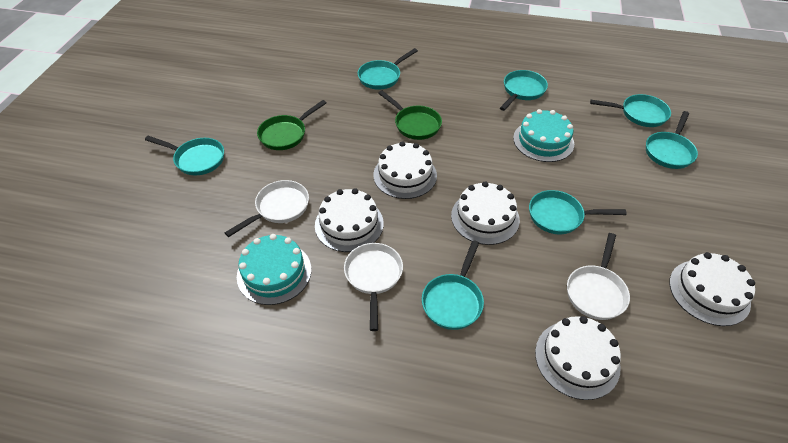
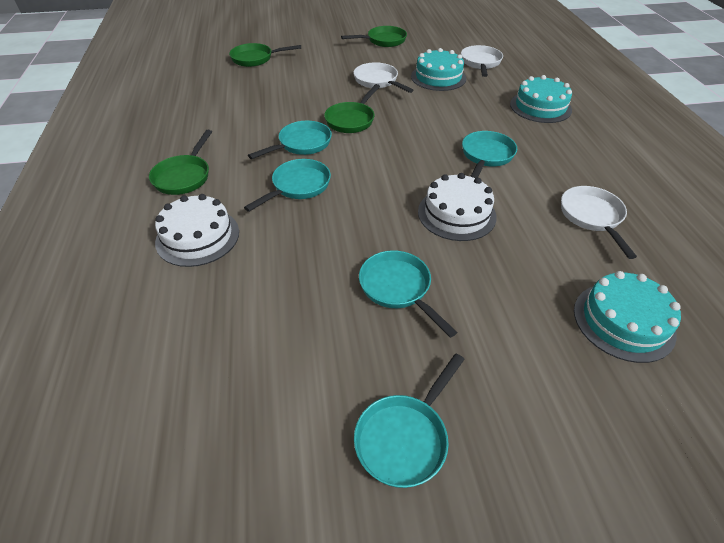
green pan: 2 -> 4
turquoise cake: 2 -> 3
turquoise pan: 7 -> 5
white cake: 5 -> 2

